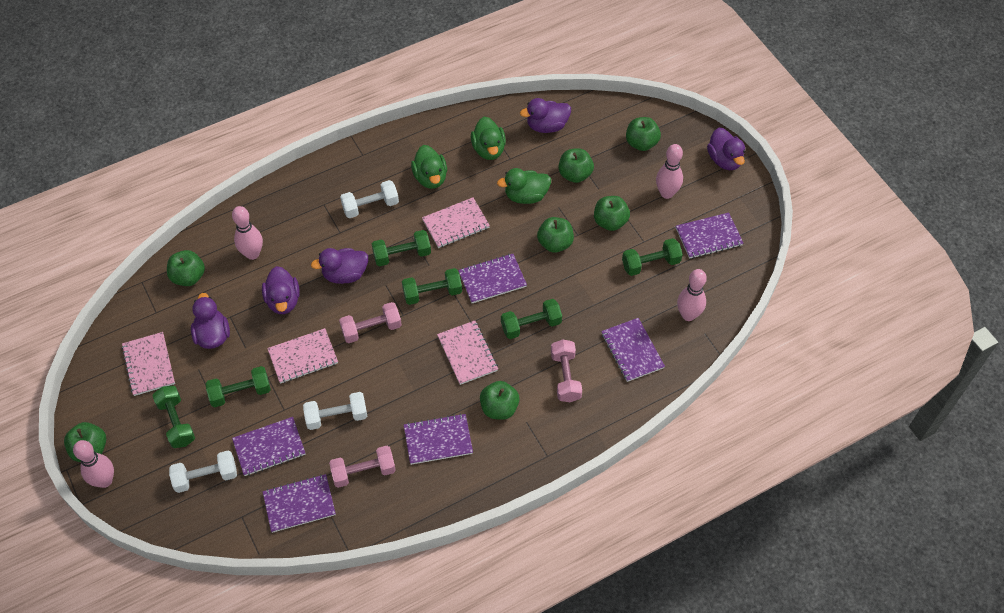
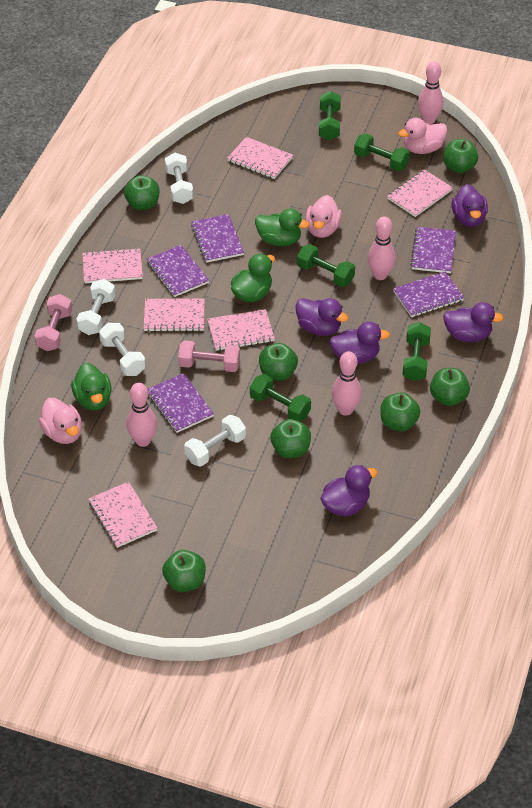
green dumbbell: 6 -> 5
pink duck: 0 -> 3
pink dumbbell: 3 -> 2
pink notebook: 4 -> 6
purple notebook: 6 -> 5
white dumbbell: 3 -> 4

